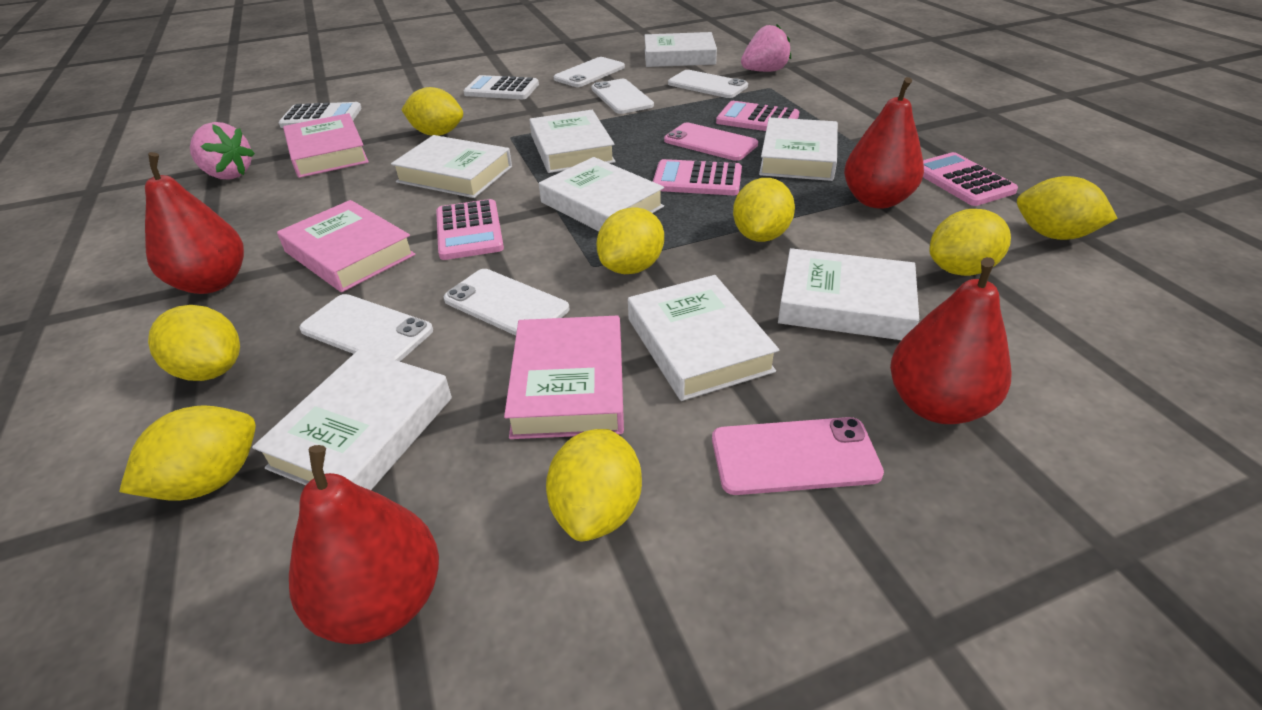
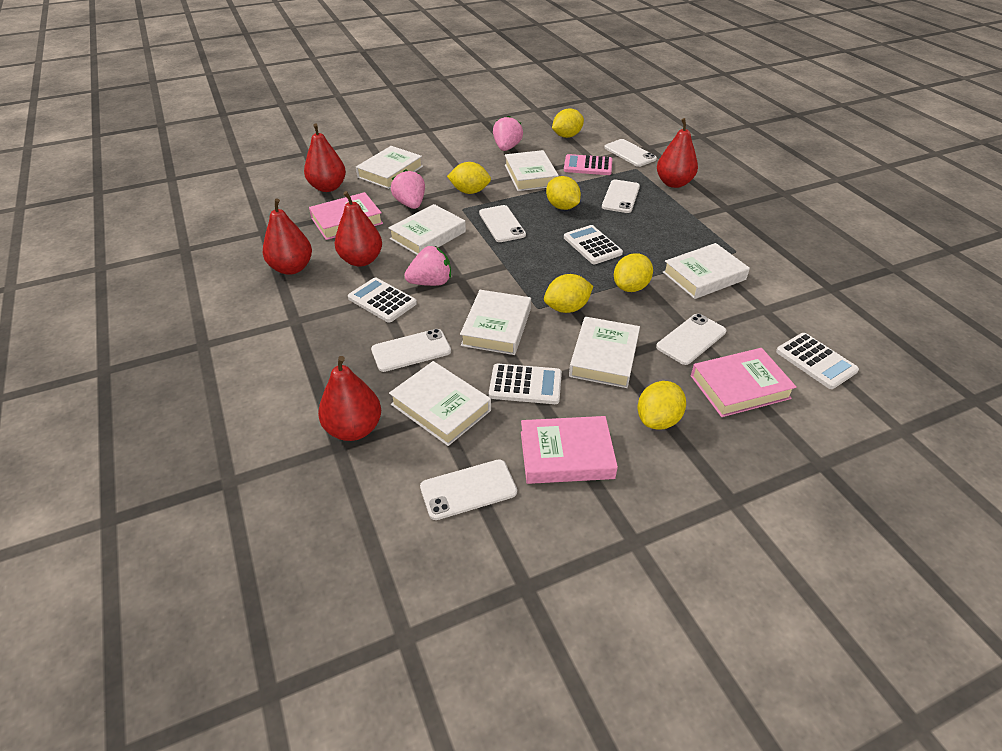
pink calculator: 4 -> 1
pink phone: 2 -> 0
pink strawberry: 2 -> 3
red pear: 4 -> 5
white book: 8 -> 7
white calculator: 2 -> 4
white phone: 5 -> 6
yellow lemon: 8 -> 6

